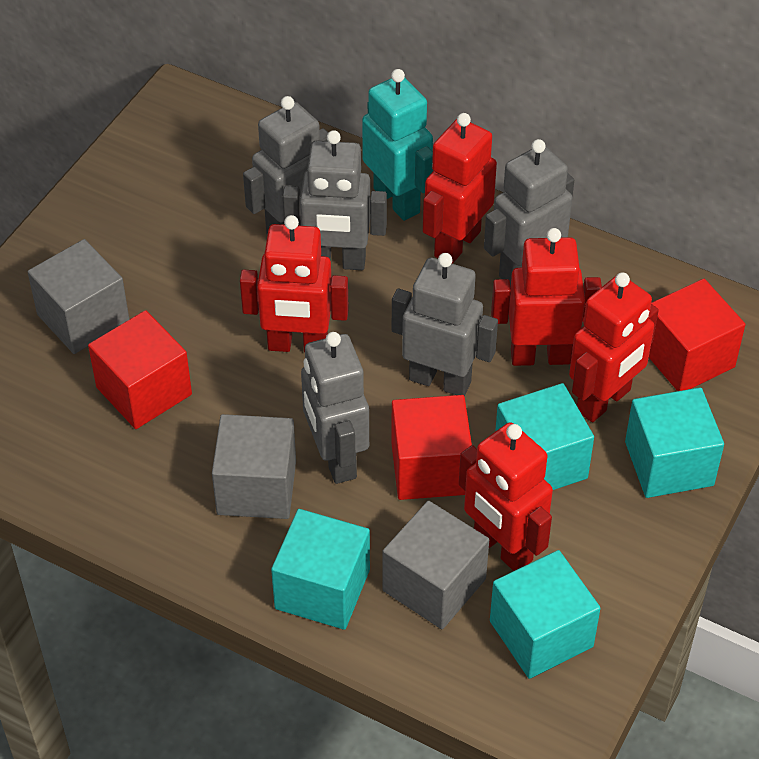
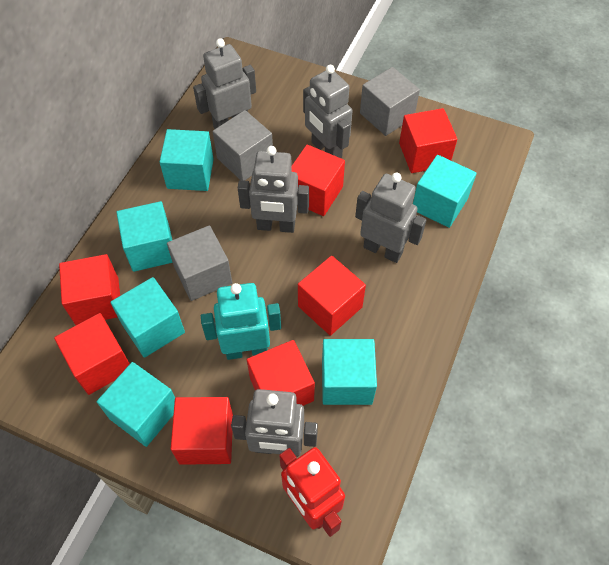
red cube: 3 -> 7
red robot: 5 -> 1
turquoise cube: 4 -> 6

